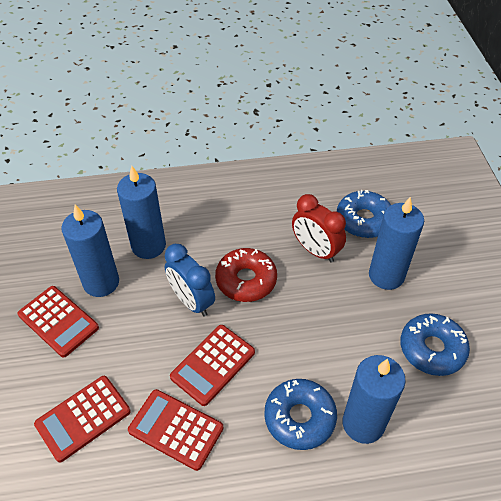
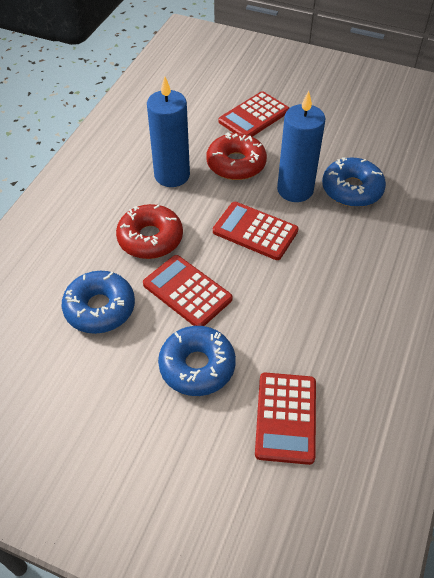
blue candle: 4 -> 2
blue clock: 1 -> 0
red clock: 1 -> 0
red donut: 1 -> 2

